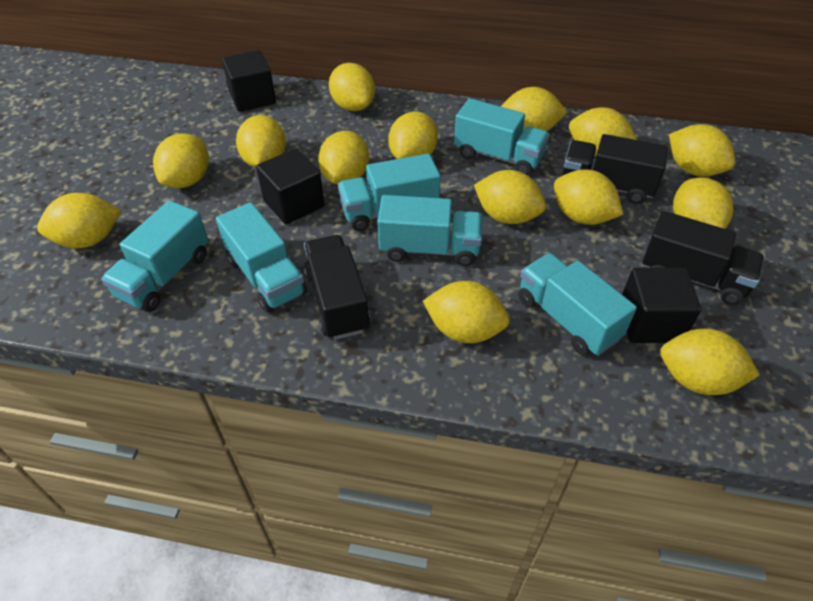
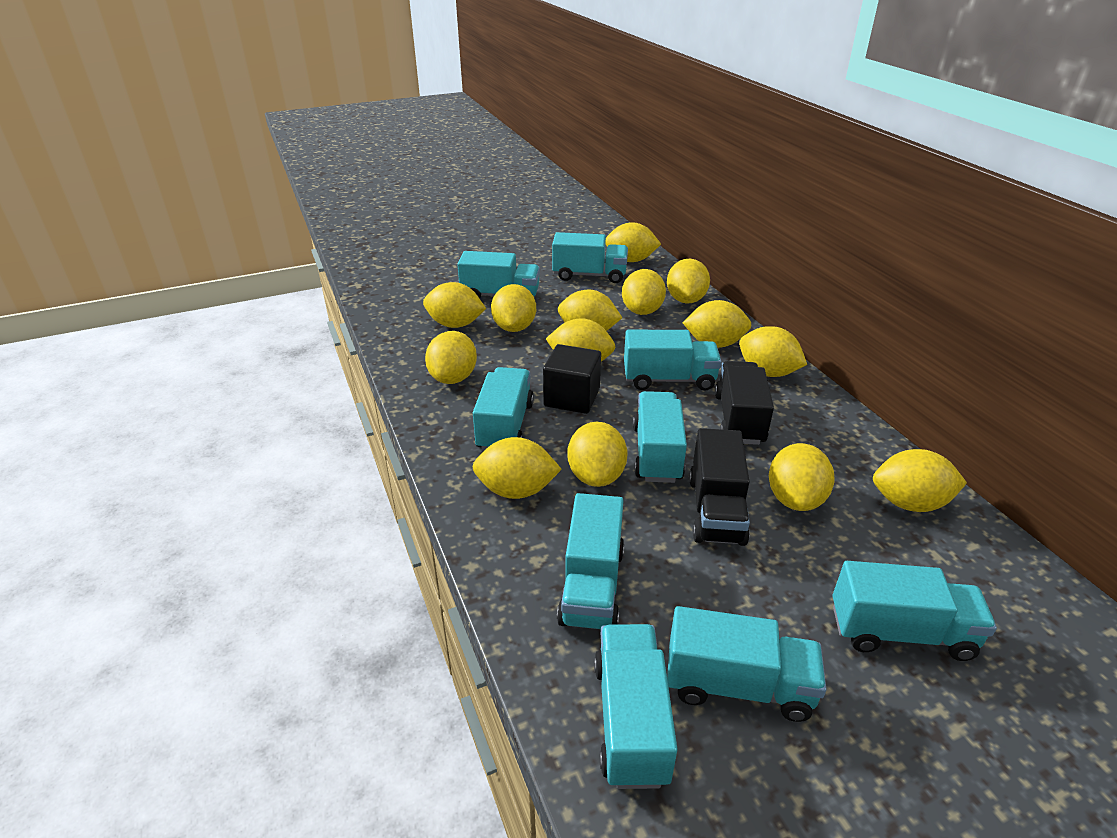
black cube: 3 -> 1
black truck: 3 -> 2
turquoise truck: 6 -> 9

